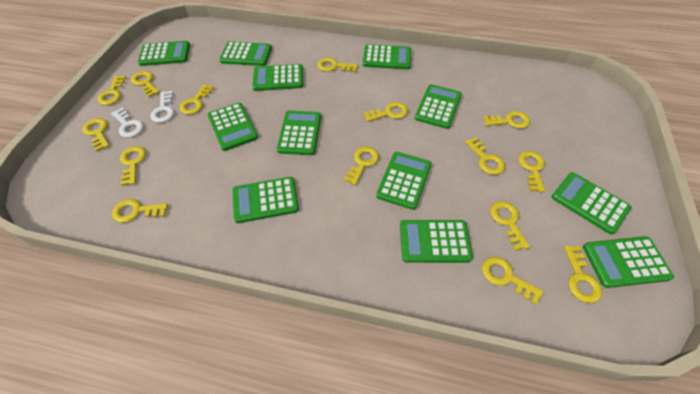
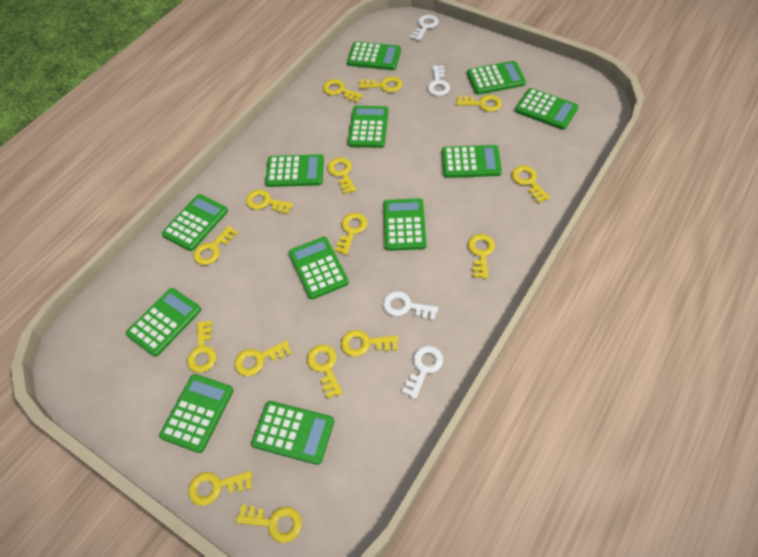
white key: 2 -> 4

